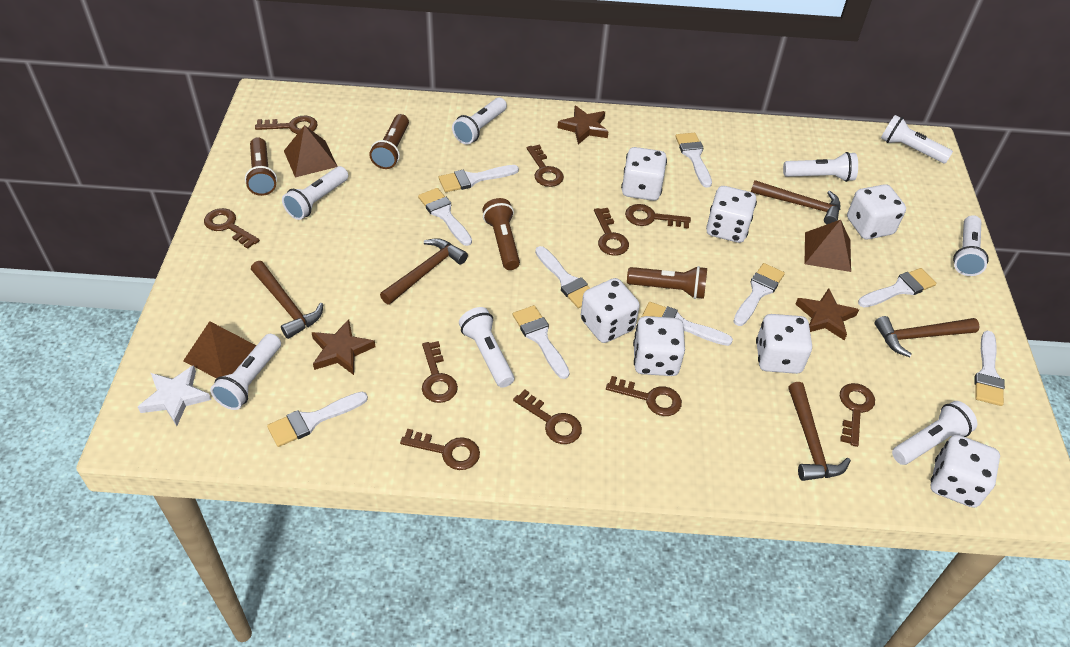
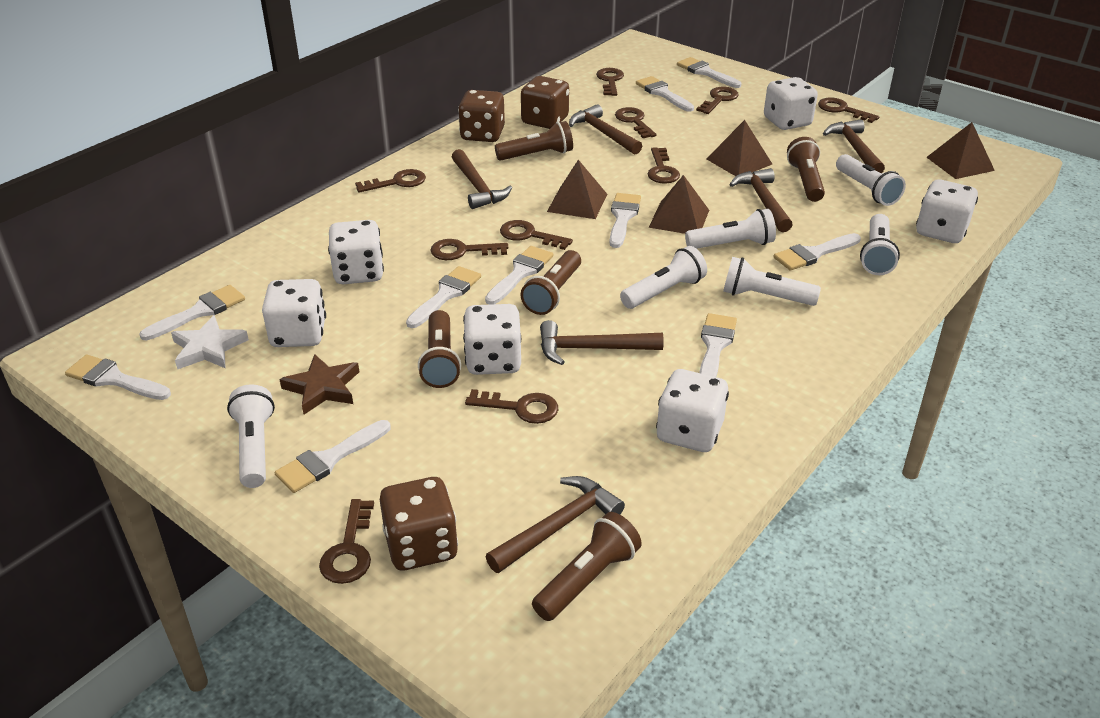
brown dice: 0 -> 3
brown flashlight: 4 -> 5
brown hammer: 5 -> 6
brown pyramid: 3 -> 4
brown star: 3 -> 1
white dice: 7 -> 6
white flashlight: 8 -> 6

